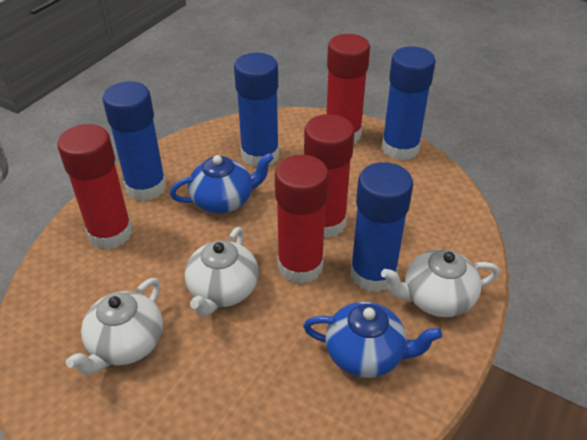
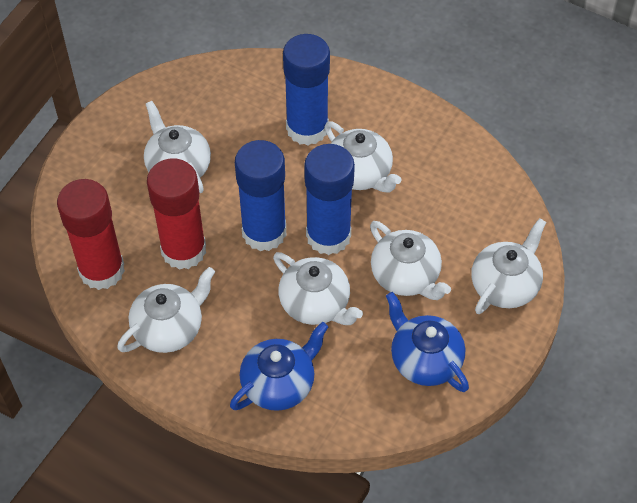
blue glue stick: 4 -> 3
red glue stick: 4 -> 2
white teapot: 3 -> 6

